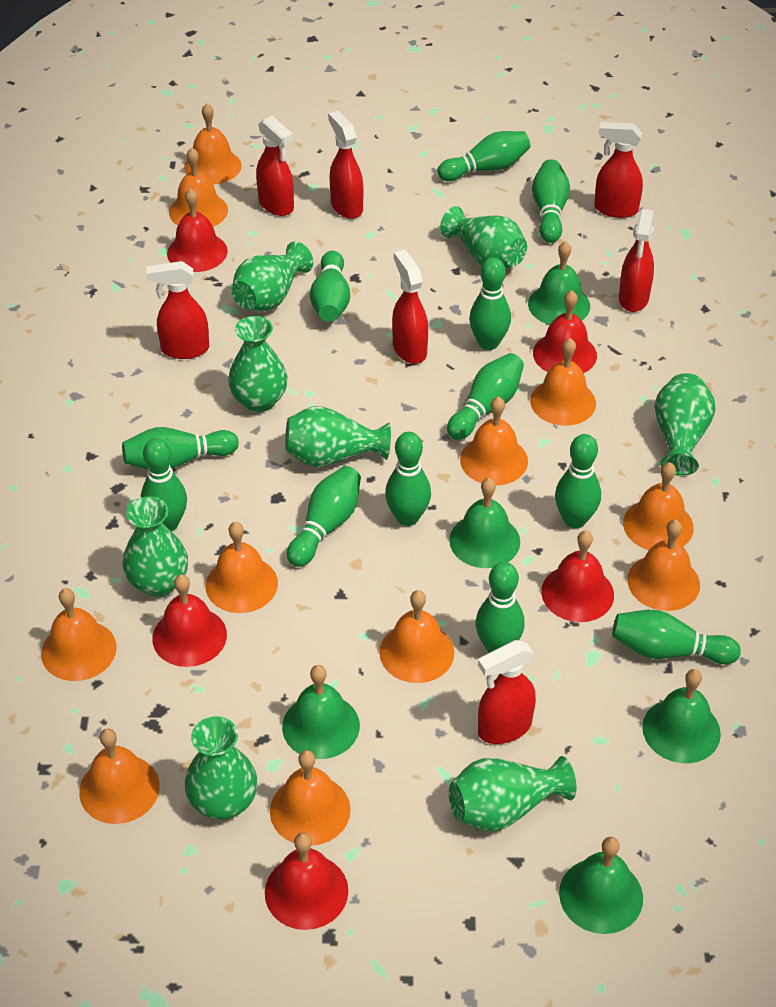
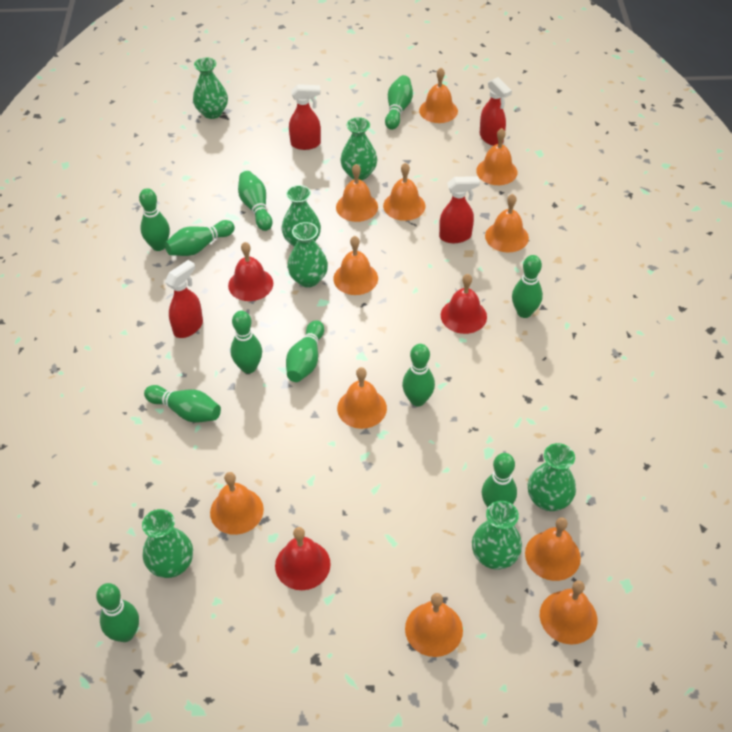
green bell: 5 -> 0
green bowling pin: 12 -> 11
green vase: 8 -> 7
red bell: 5 -> 3
red spray bottle: 7 -> 4

